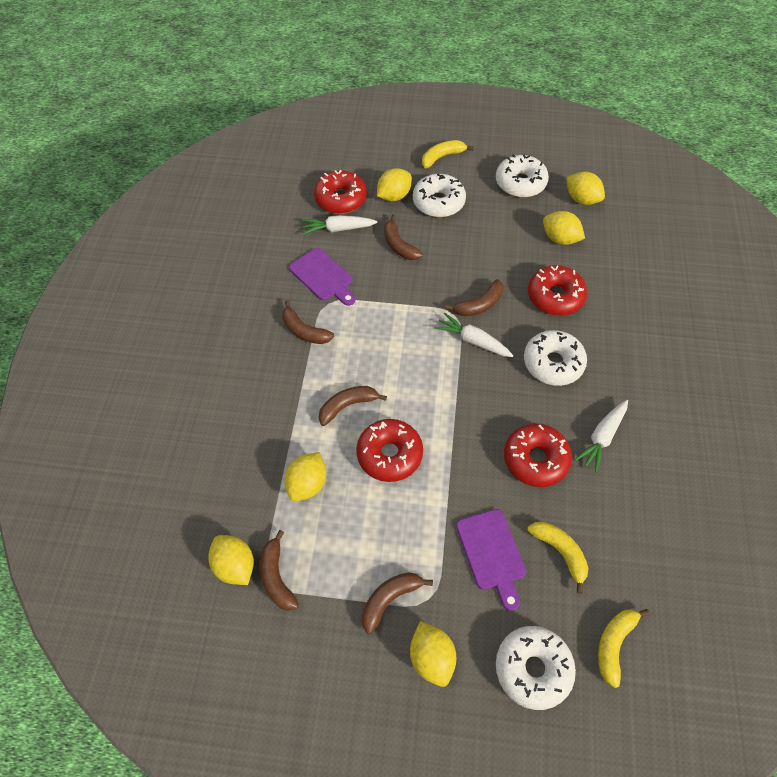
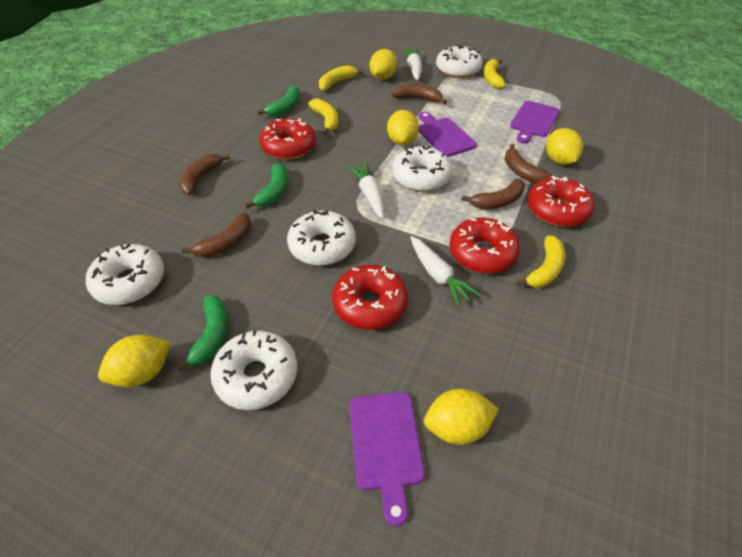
brown banana: 6 -> 5
green banana: 0 -> 3
purple cutting board: 2 -> 3
white donut: 4 -> 5
yellow banana: 3 -> 4
yellow lemon: 6 -> 5

